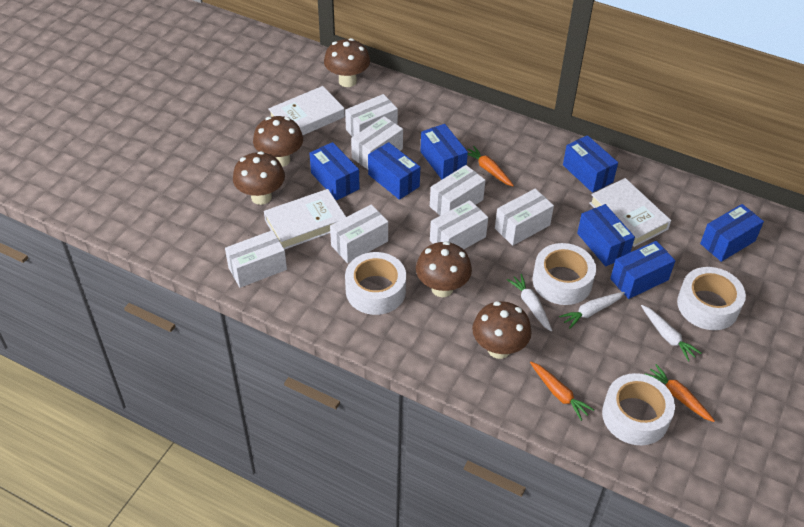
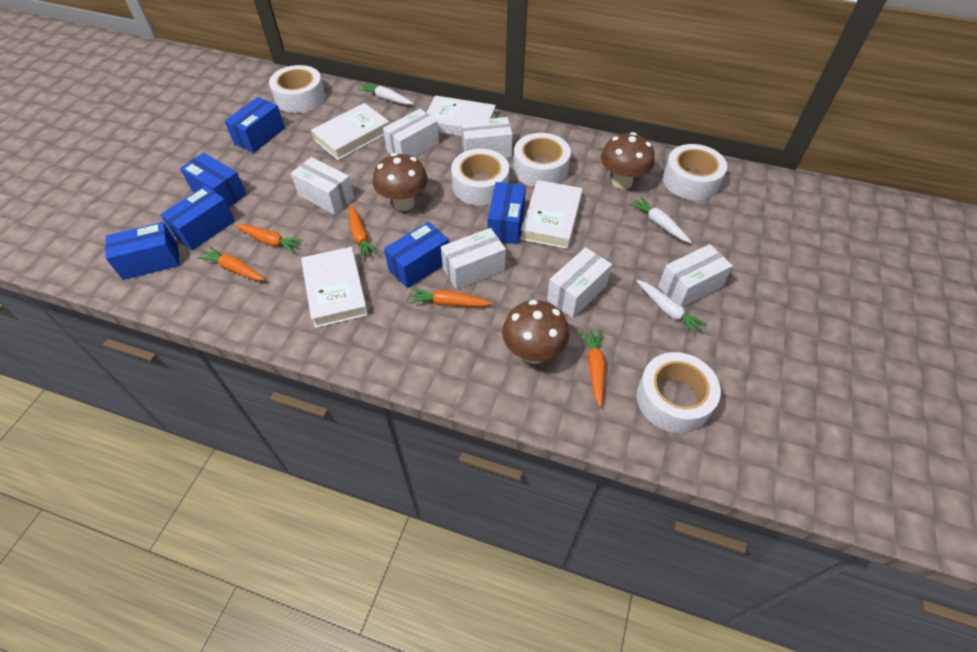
blue box: 7 -> 6
brown mushroom: 5 -> 3
orange carrot: 3 -> 5
white book: 3 -> 4
white box: 7 -> 6
white tape: 4 -> 5

